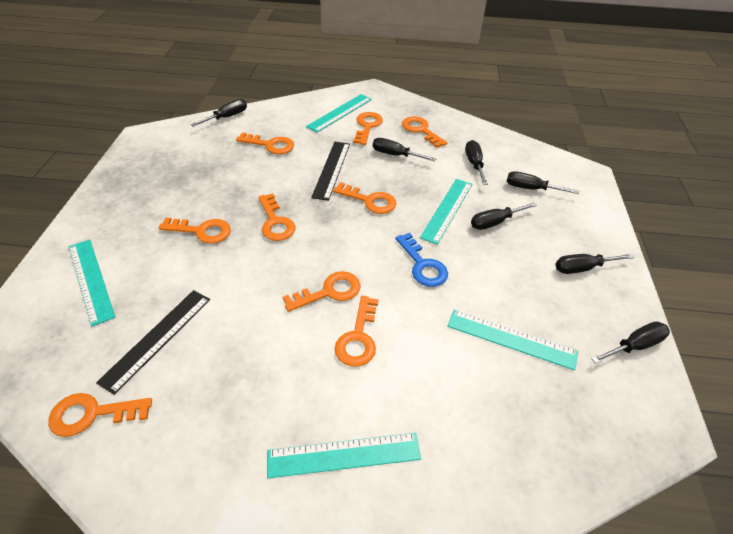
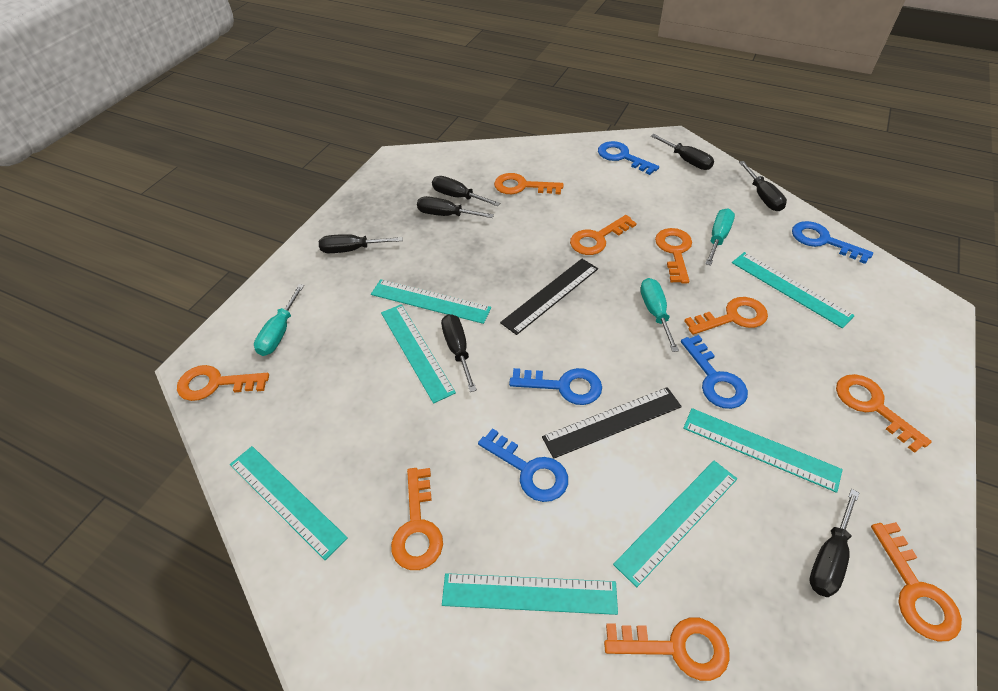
blue key: 1 -> 5
turquoise ruler: 5 -> 7
turquoise screwdriver: 0 -> 3

